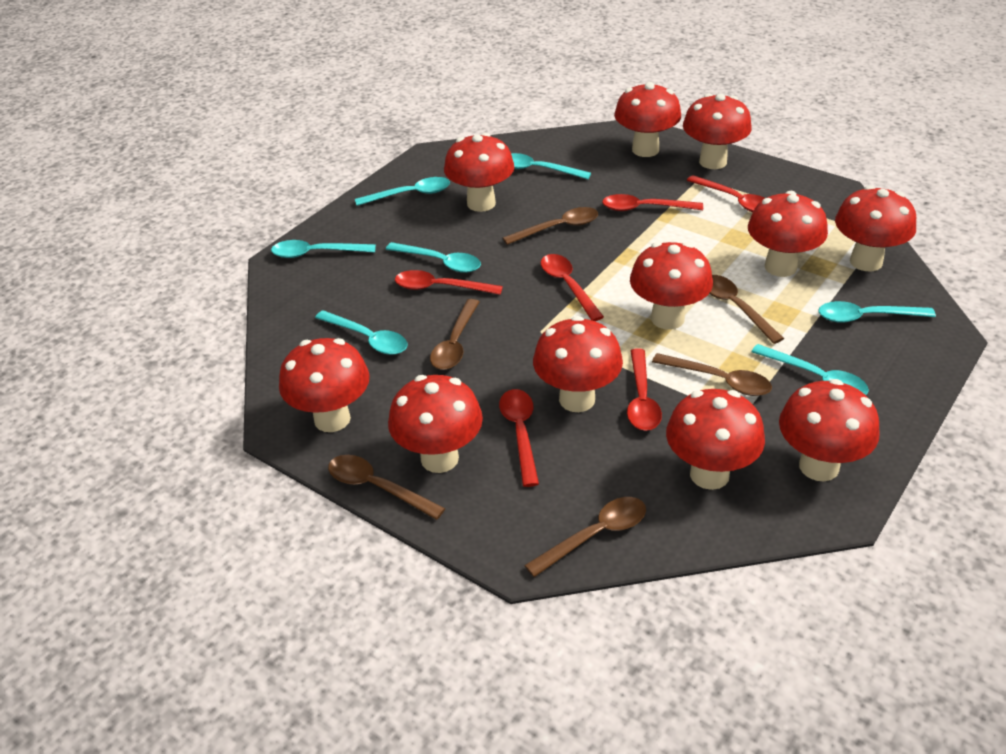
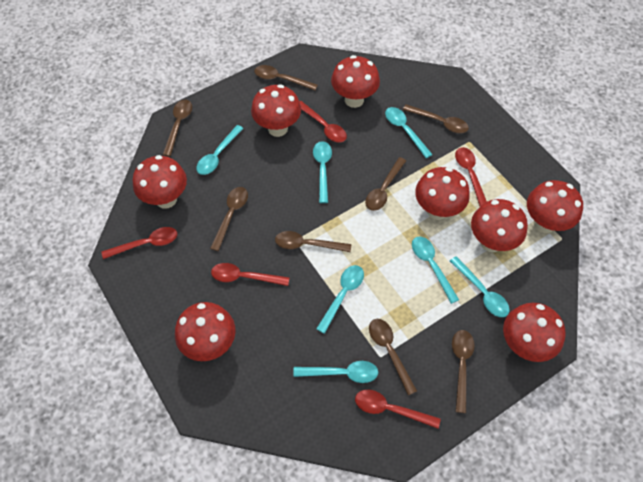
brown spoon: 6 -> 8
red mushroom: 11 -> 8
red spoon: 6 -> 5

